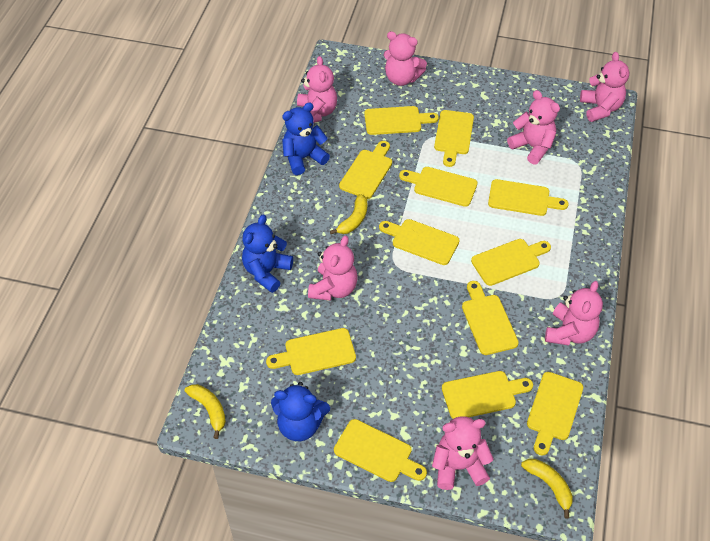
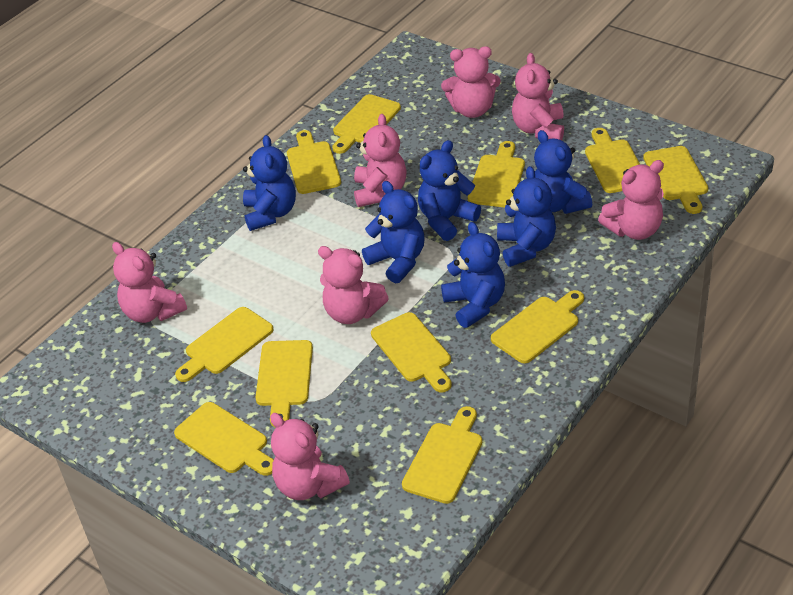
blue teddy bear: 3 -> 6
yellow banana: 3 -> 0
yellow cutting board: 12 -> 11

